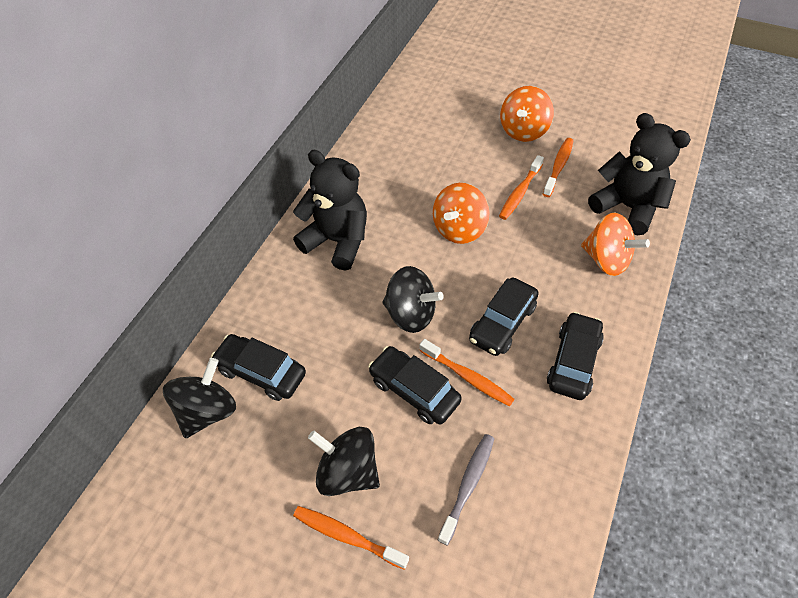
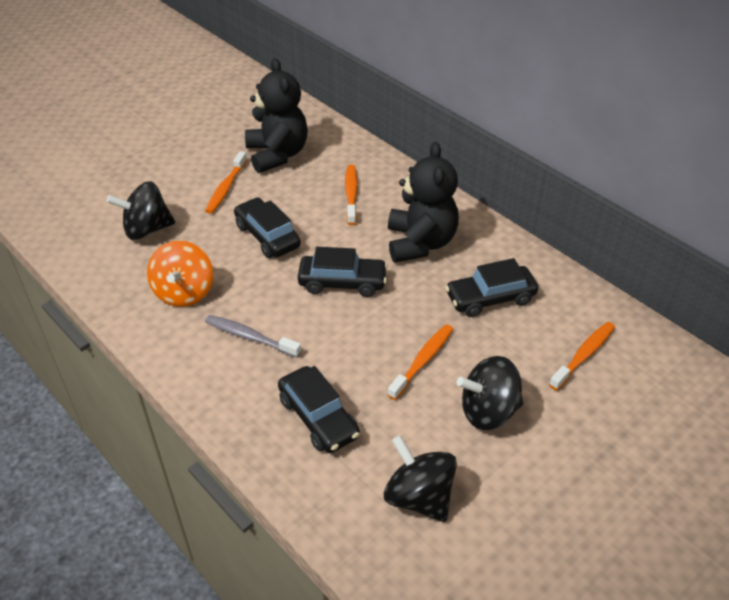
orange spinning top: 3 -> 1

